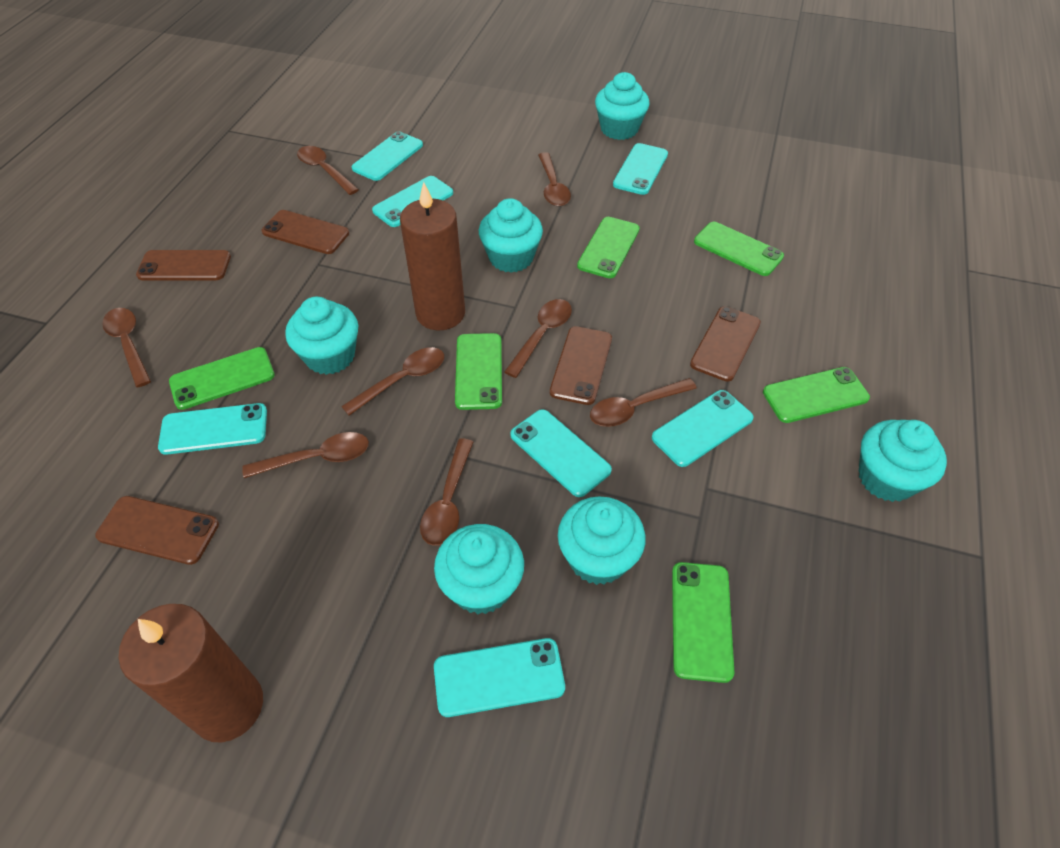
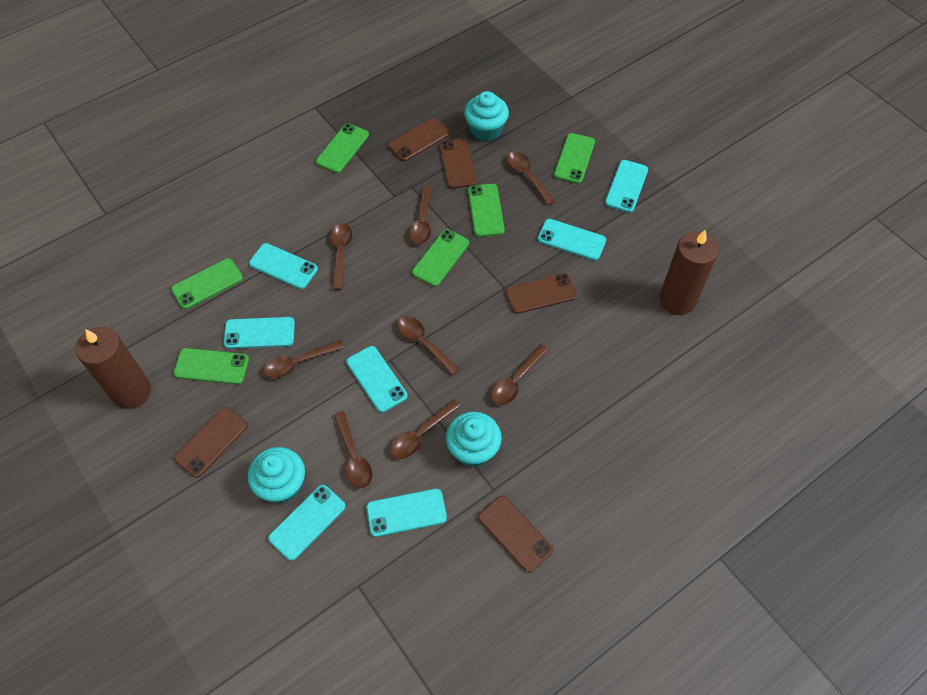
turquoise cupcake: 6 -> 3

